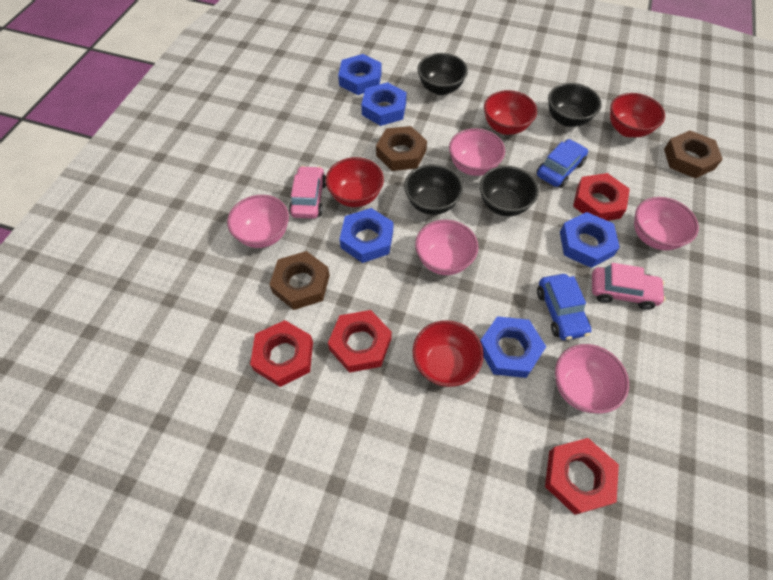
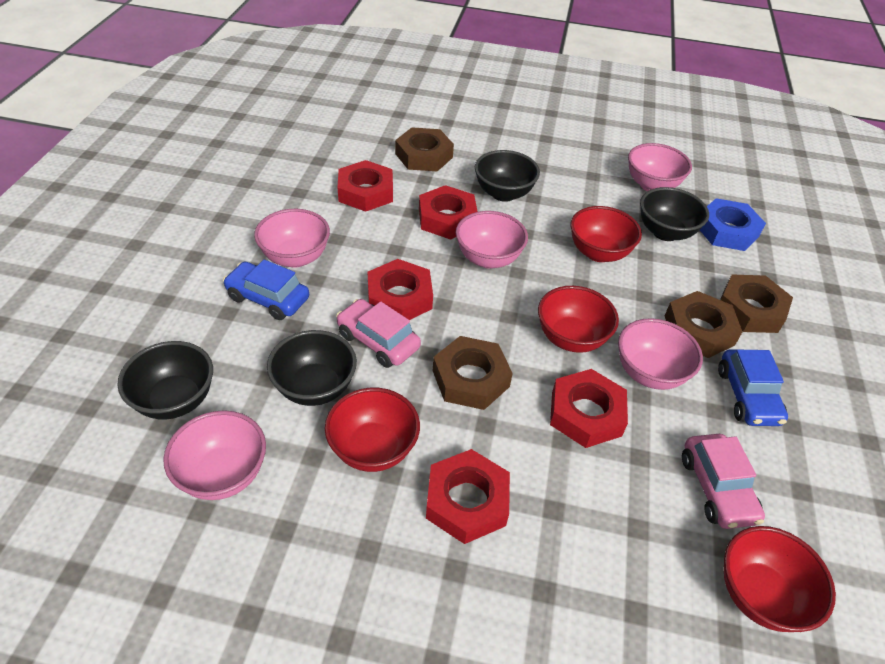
blue nut: 5 -> 1
brown nut: 3 -> 4
red nut: 4 -> 5

